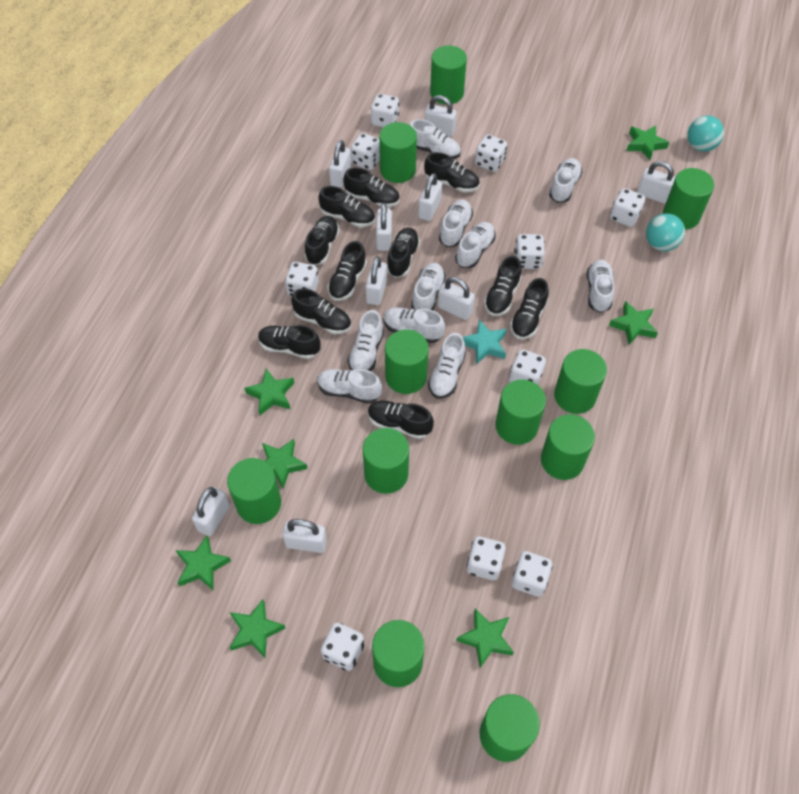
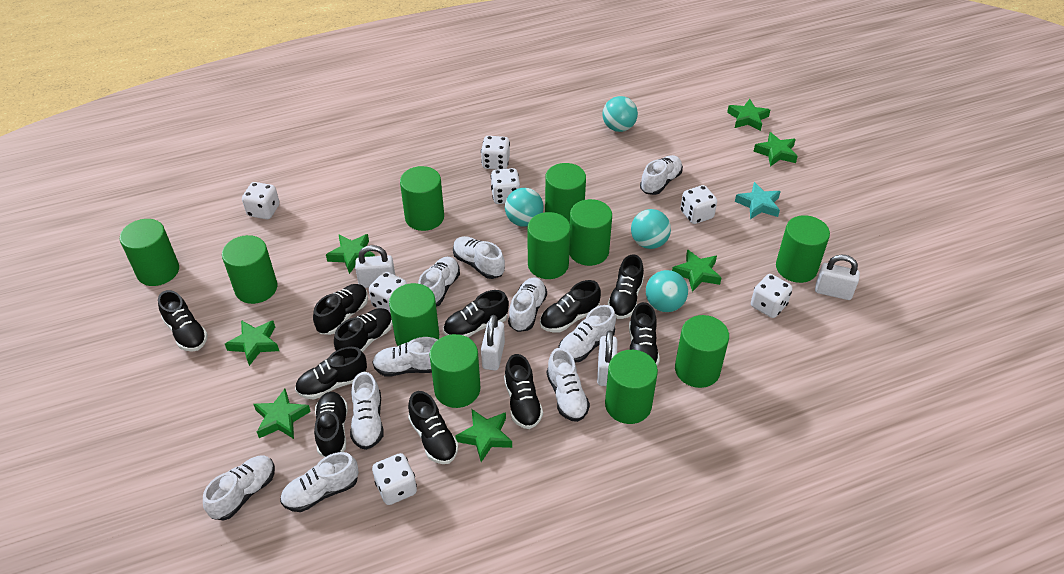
turquoise ball: 2 -> 4
white dice: 10 -> 7
white padlock: 9 -> 4

